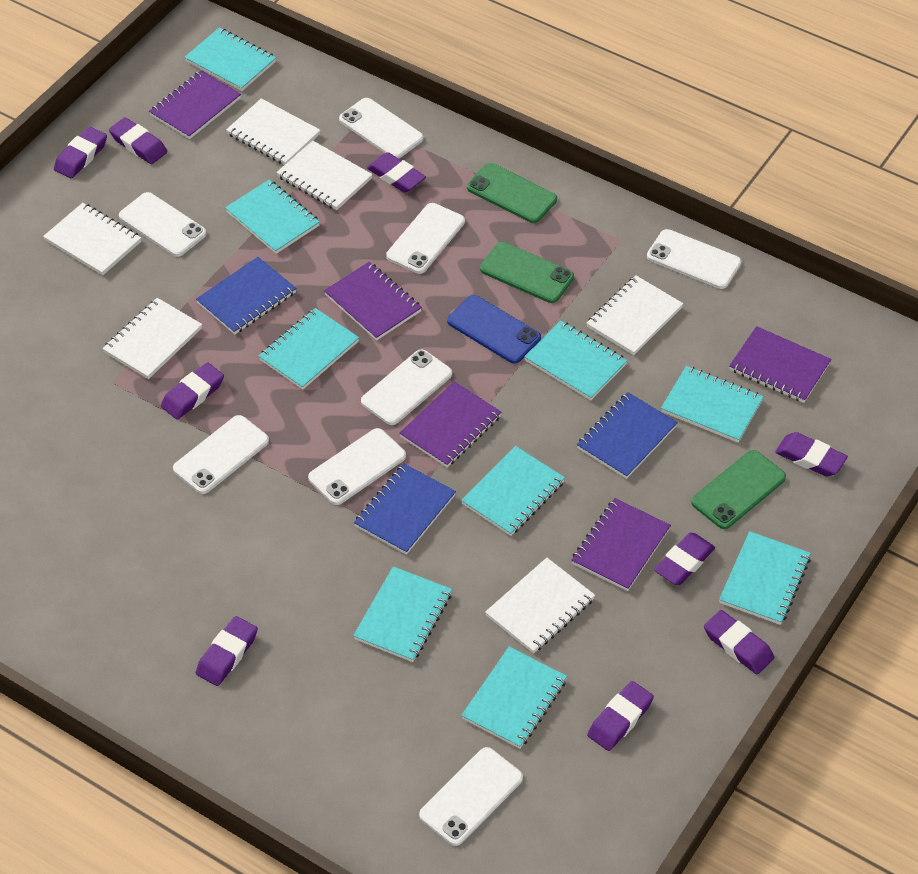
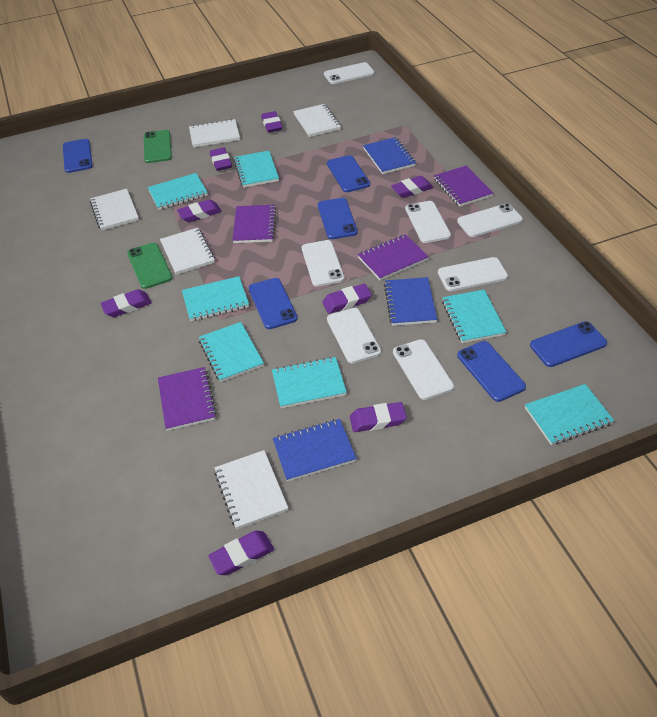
blue phone: 1 -> 6
green phone: 3 -> 2
purple eraser: 9 -> 8
purple notebook: 5 -> 4
turquoise notebook: 9 -> 7
white notebook: 6 -> 5
white phone: 8 -> 7

